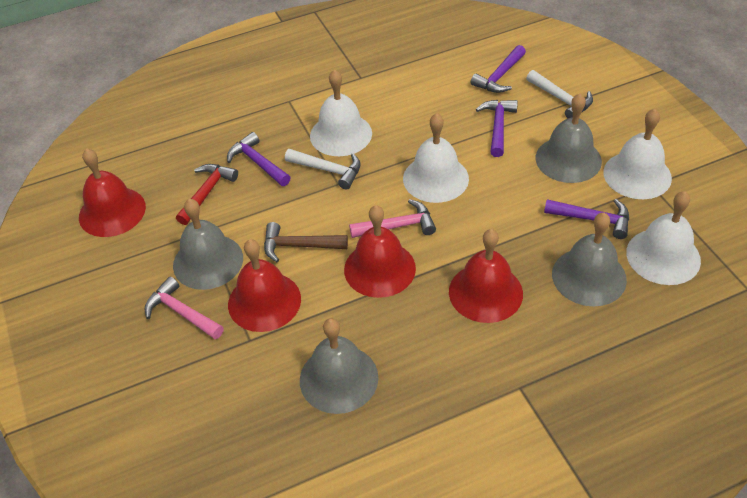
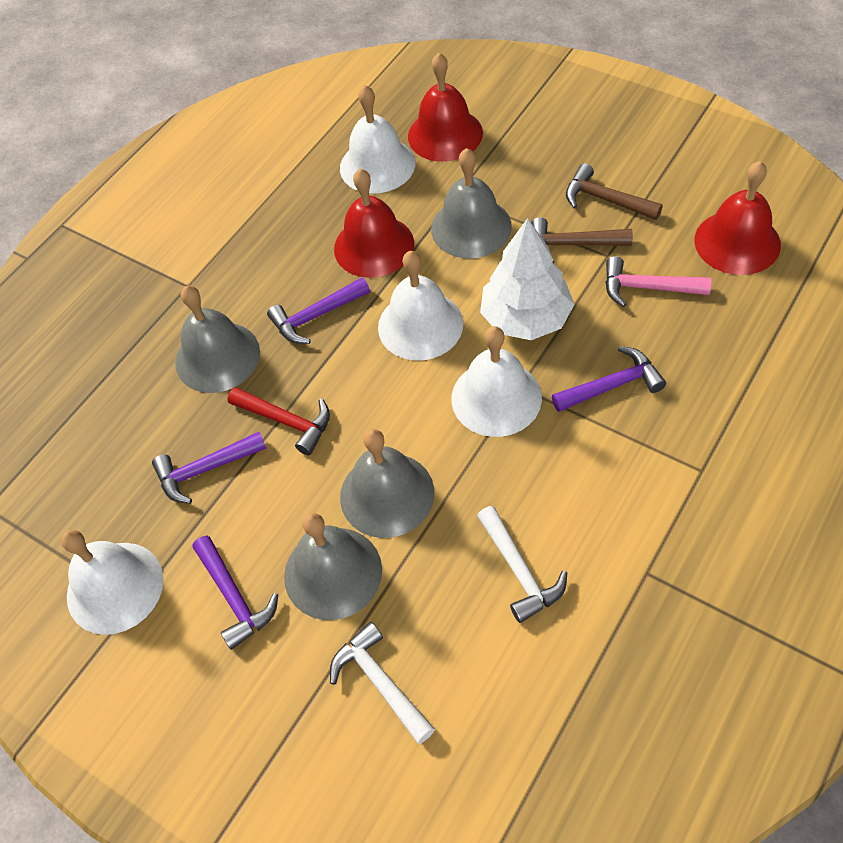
brown hammer: 1 -> 2
pink hammer: 2 -> 1
red bell: 4 -> 3
white tree: 0 -> 1

